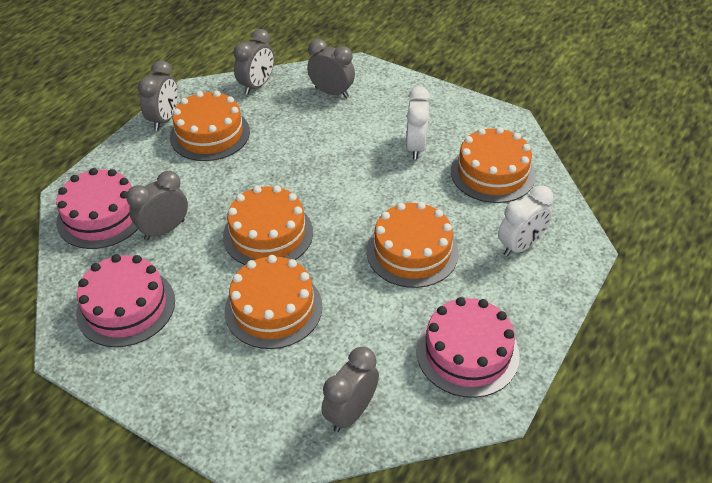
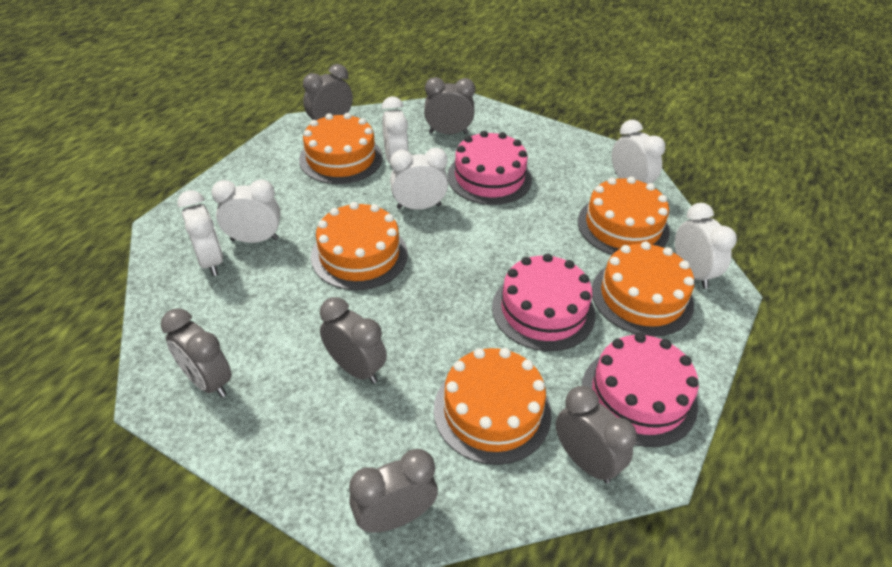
grey clock: 5 -> 6
white clock: 2 -> 6

